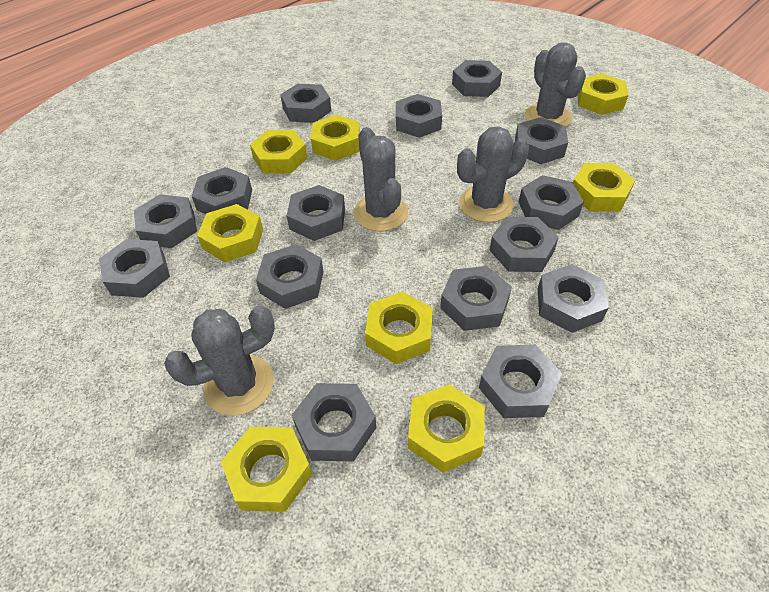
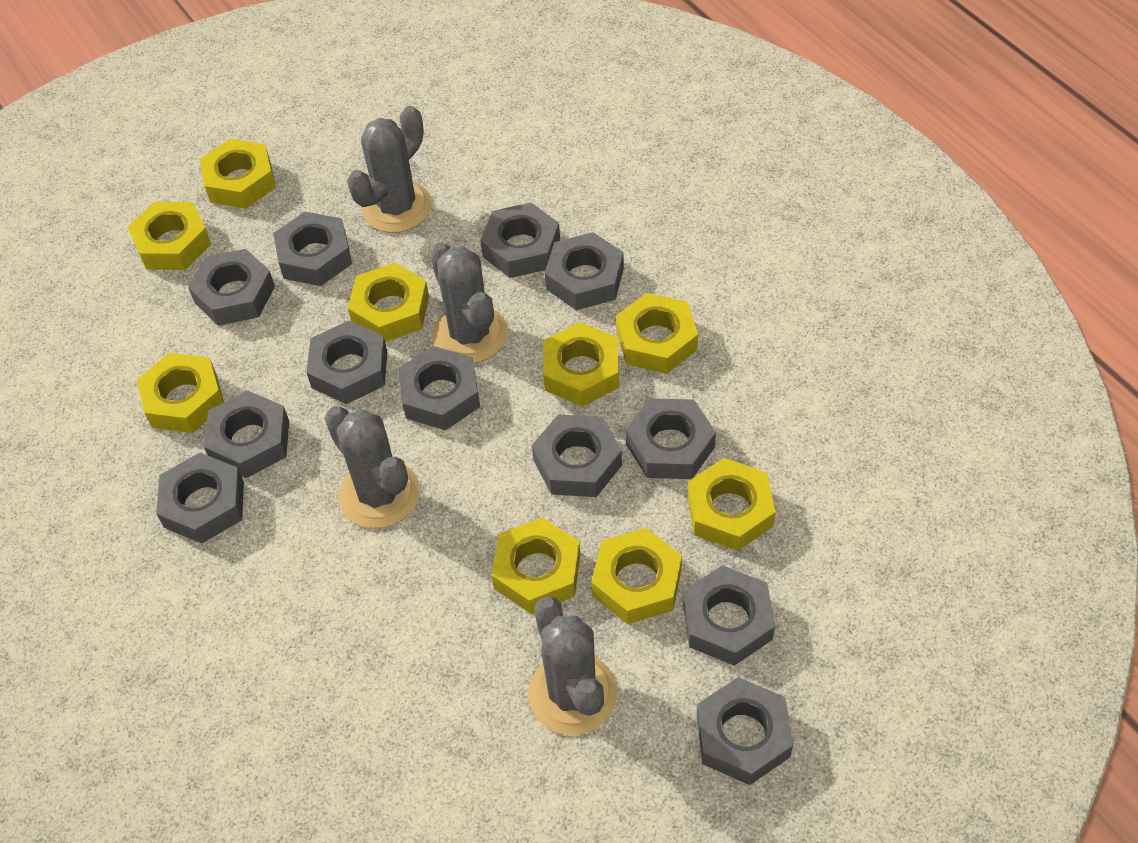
grey nut: 15 -> 12
yellow nut: 8 -> 9

